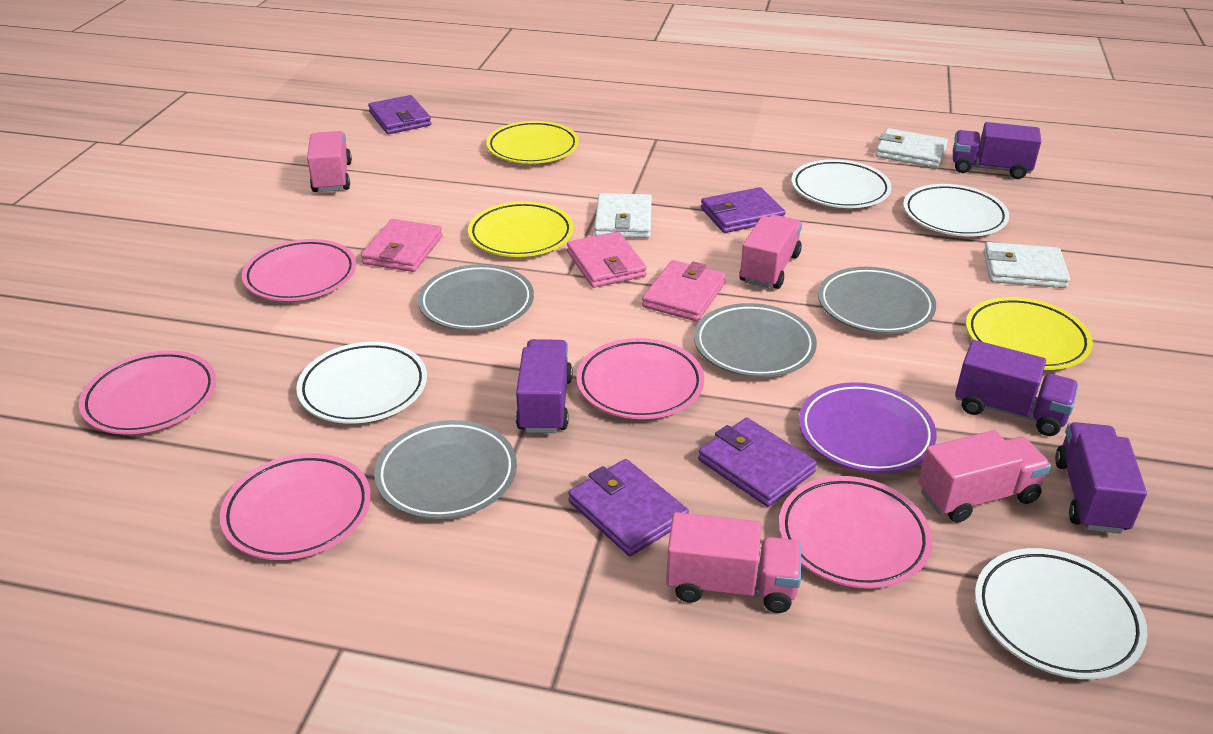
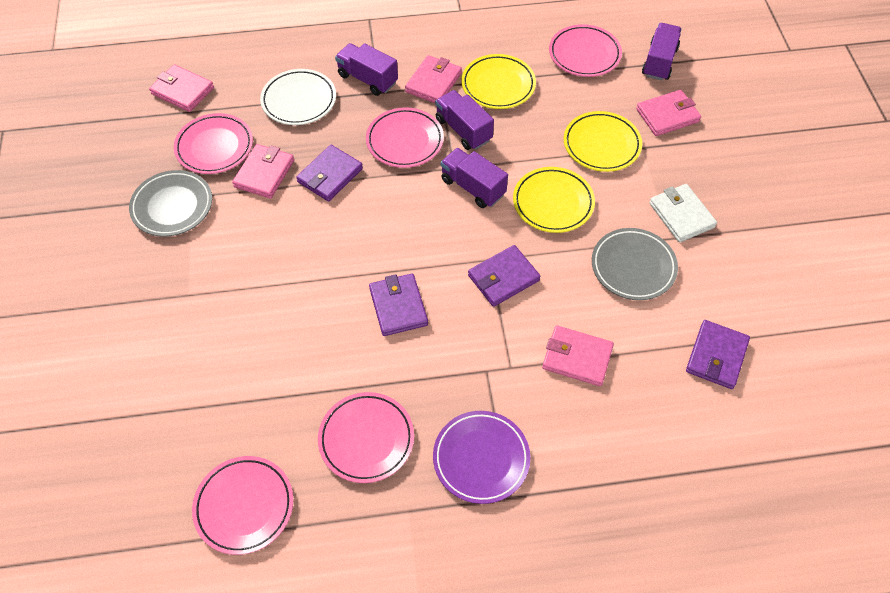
grey plate: 4 -> 2
pink truck: 4 -> 0
pink wallet: 3 -> 5
white plate: 4 -> 1
white wallet: 3 -> 1

